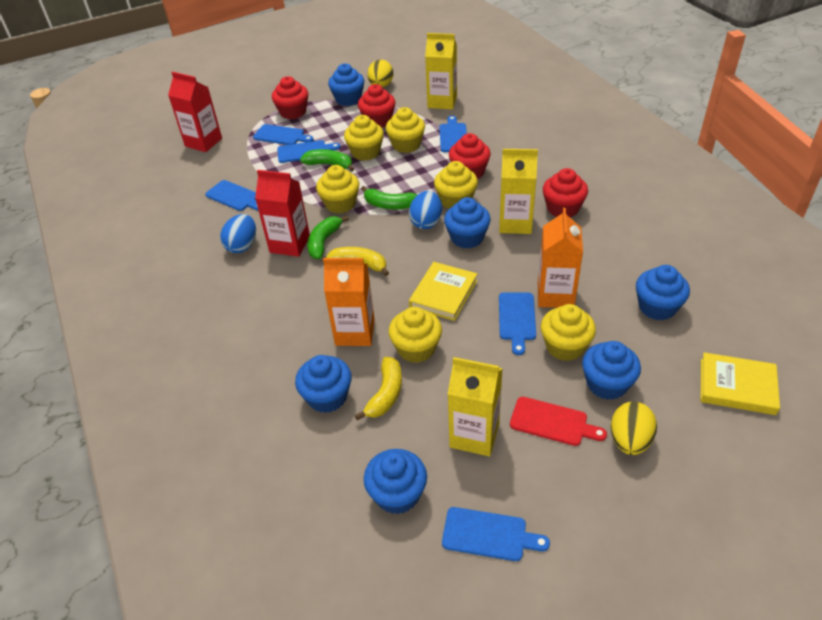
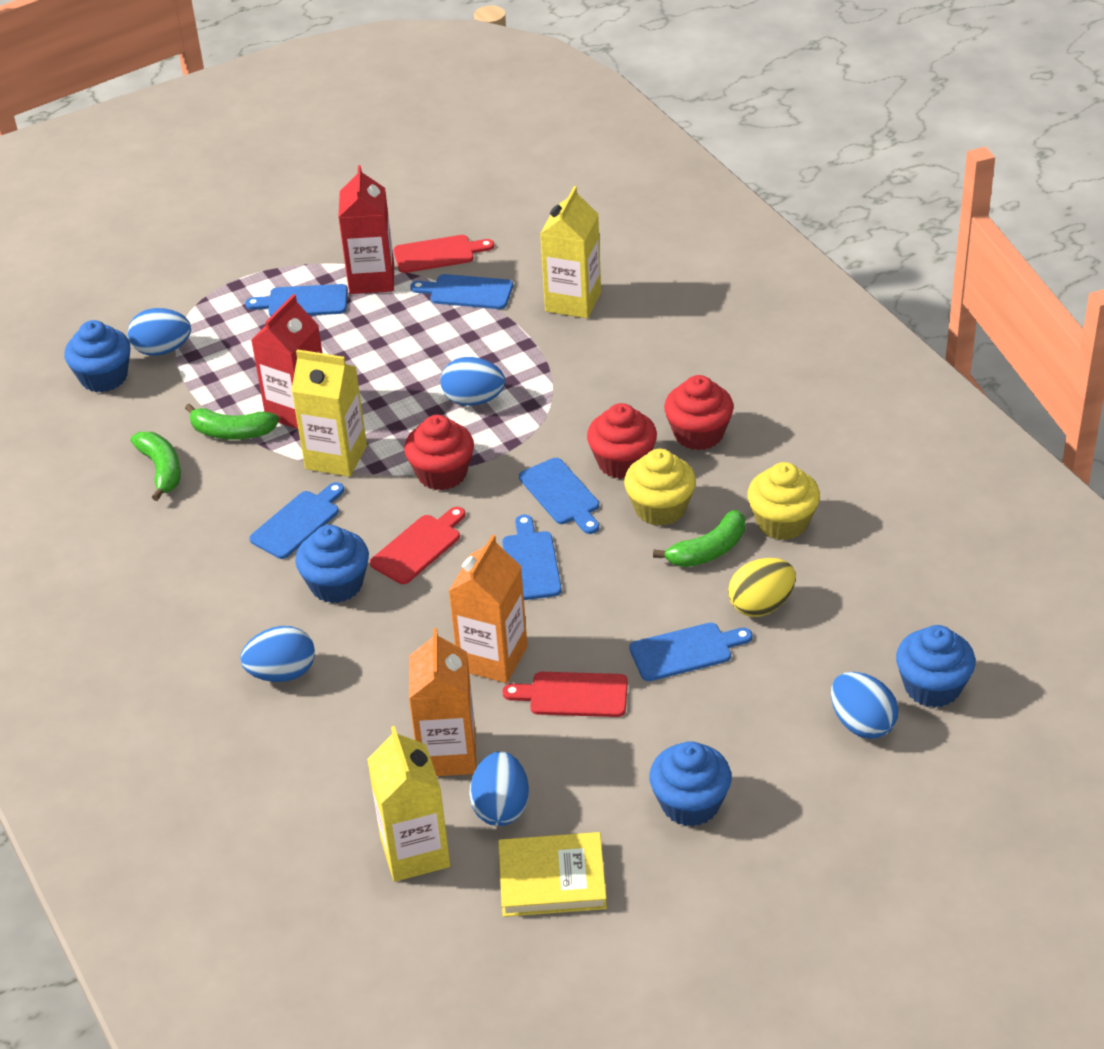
blue cupcake: 6 -> 4
blue egg: 2 -> 5
red cupcake: 4 -> 3
red cutting board: 1 -> 3
yellow banana: 2 -> 0
yellow book: 2 -> 1
yellow cupcake: 6 -> 2
yellow egg: 2 -> 1

